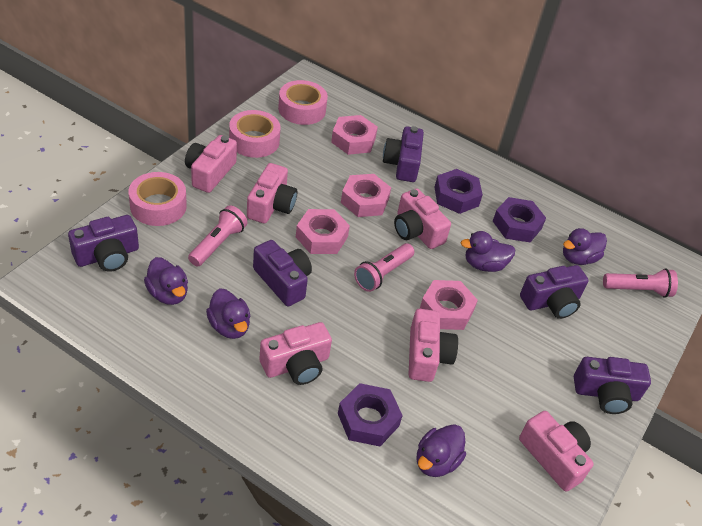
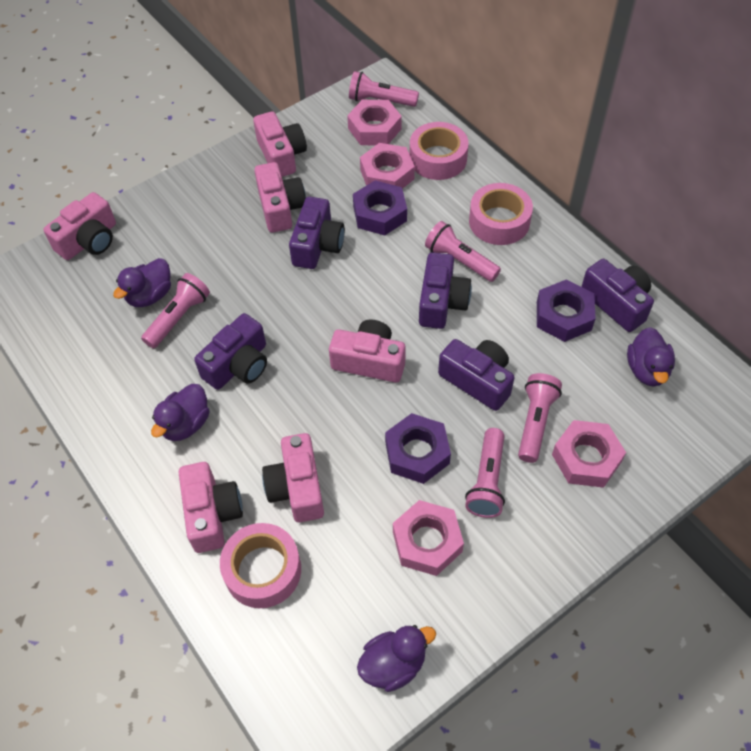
pink flashlight: 3 -> 5
purple duck: 5 -> 4

